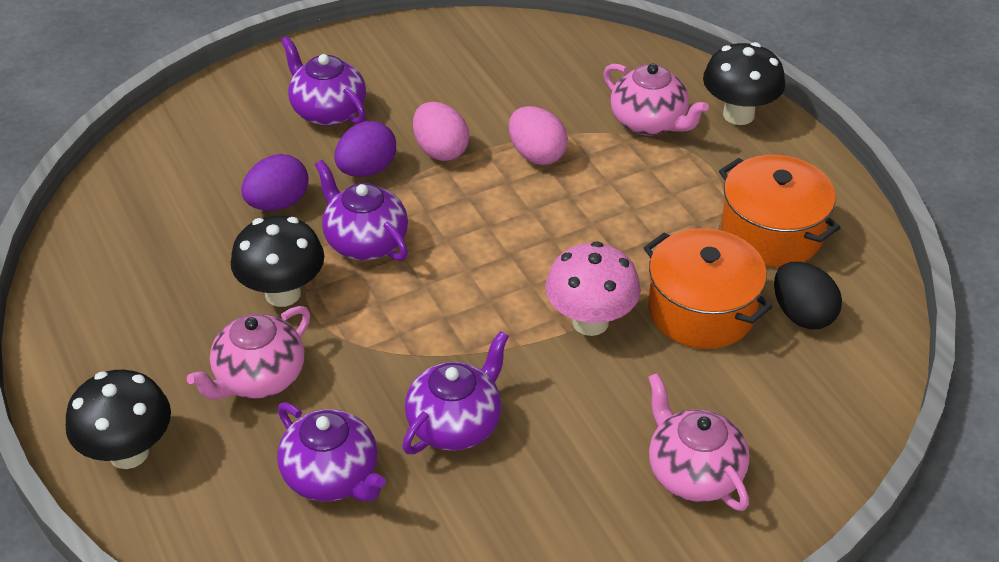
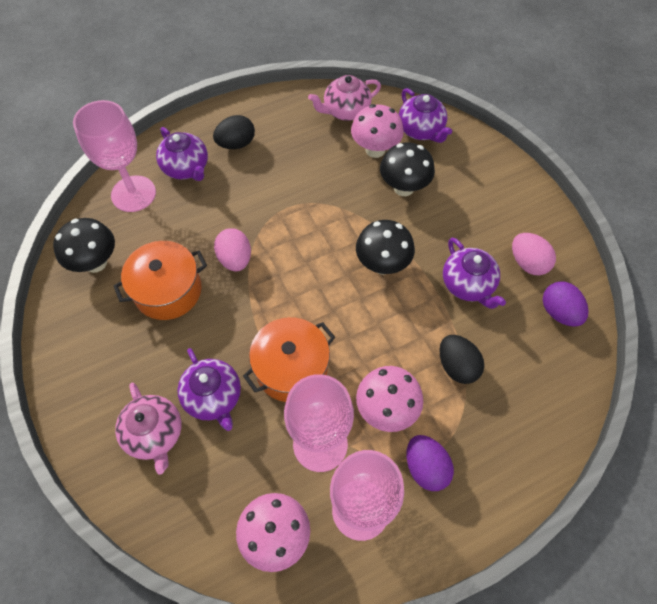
black egg: 1 -> 2
pink goblet: 0 -> 3
pink mushroom: 1 -> 3
pink teapot: 3 -> 2

